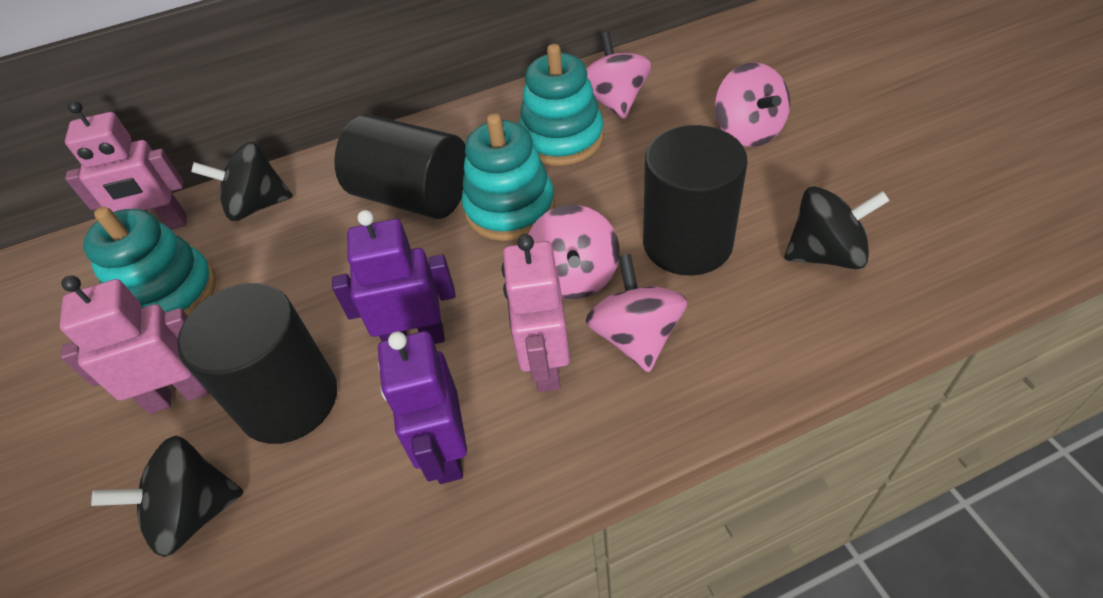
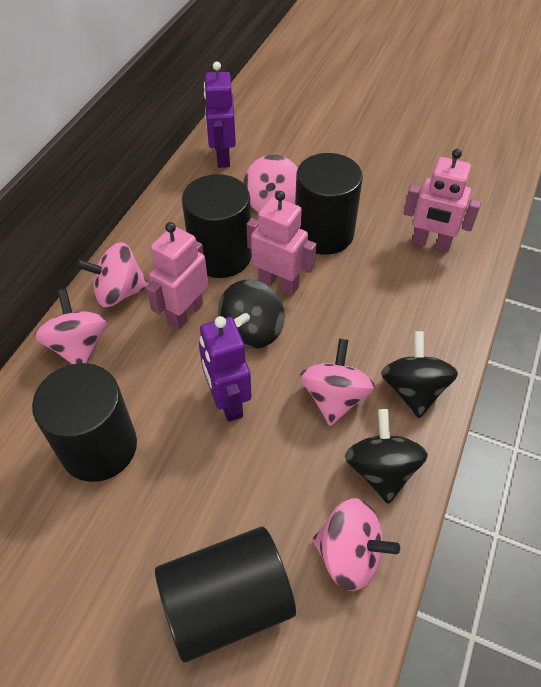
black cylinder: 3 -> 4
pink spinning top: 4 -> 5
turquoise stacking toy: 3 -> 0

